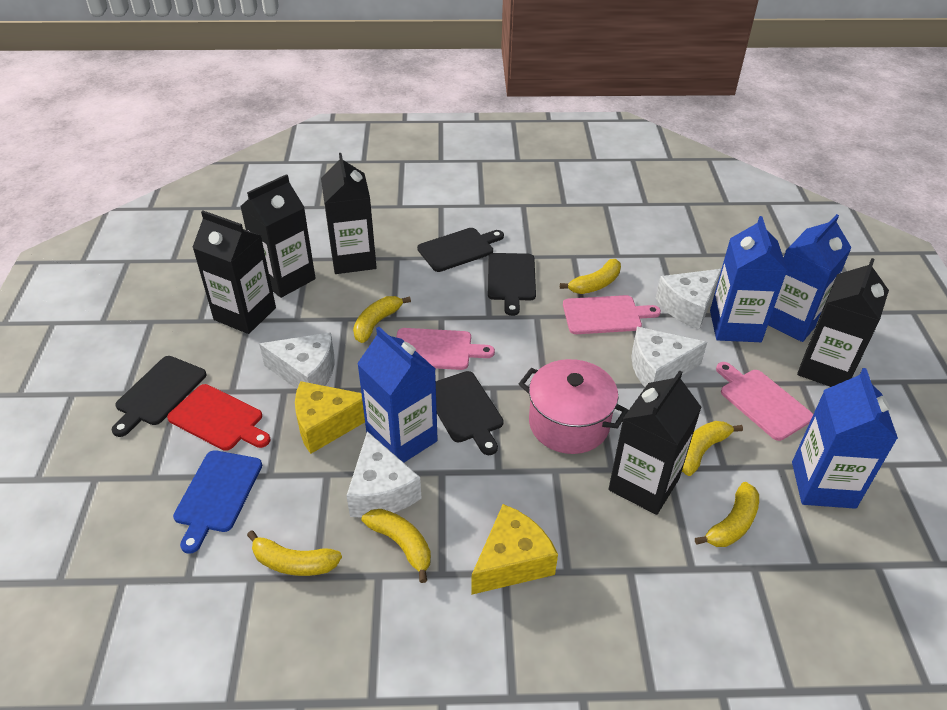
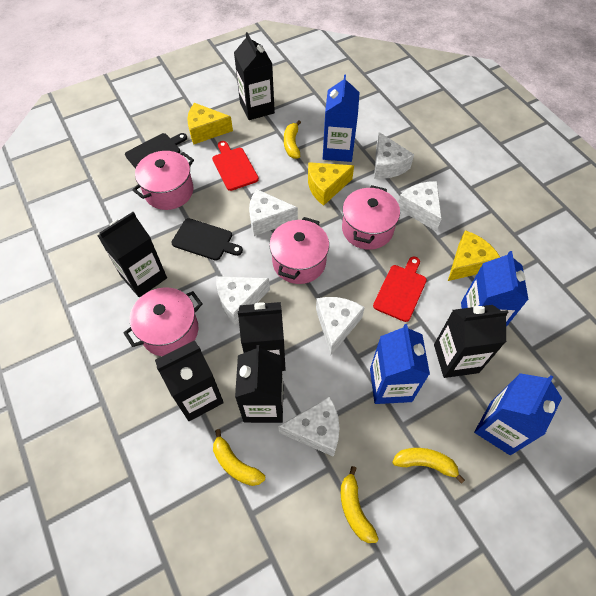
black carton: 5 -> 6
black cutting board: 4 -> 2
blue cutting board: 1 -> 0
pink cutting board: 3 -> 0
pink pot: 1 -> 4
red cutting board: 1 -> 2
white cheese: 4 -> 6
yellow banana: 6 -> 4
yellow cheese: 2 -> 3

